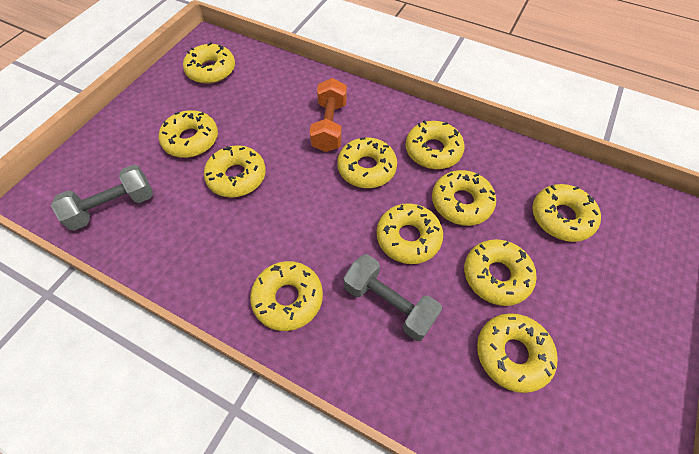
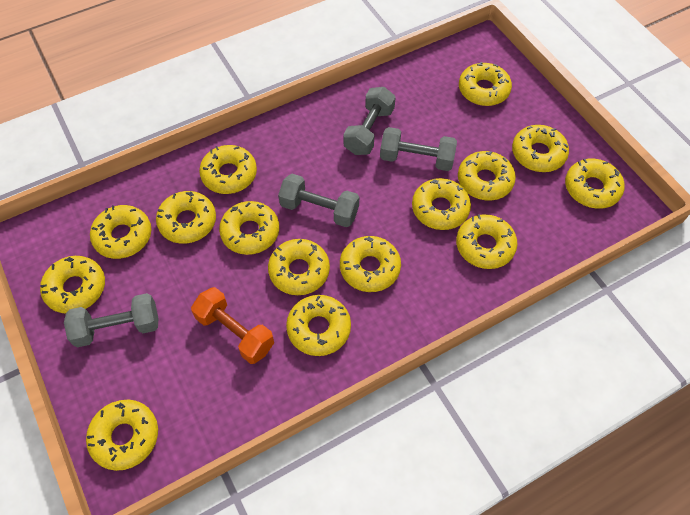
grey dumbbell: 2 -> 4
yellow donut: 11 -> 15

